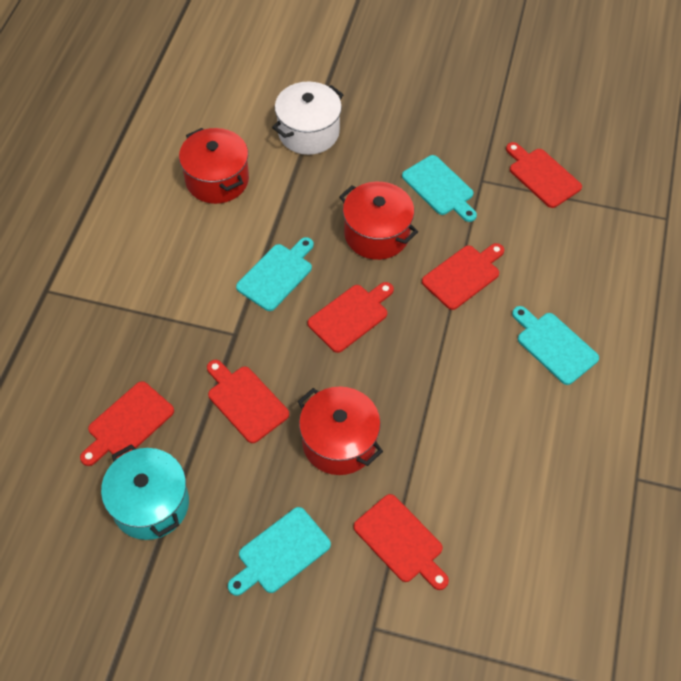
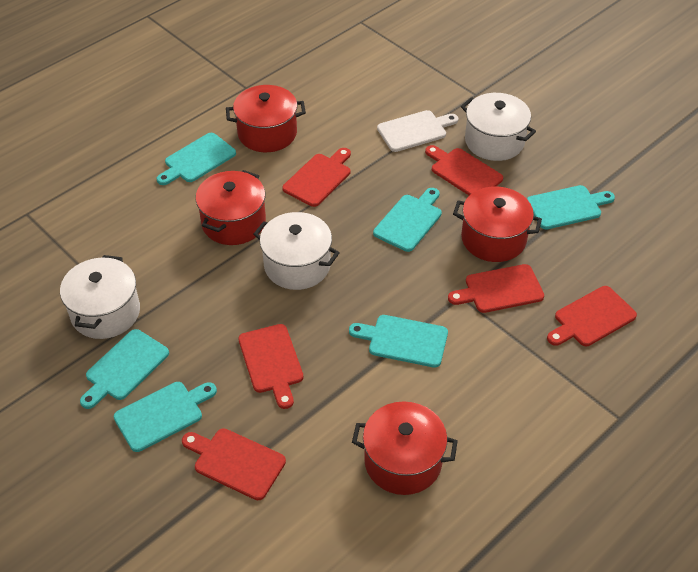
red pot: 3 -> 4
turquoise cutting board: 4 -> 6
turquoise pot: 1 -> 0
white cutting board: 0 -> 1
white pot: 1 -> 3

